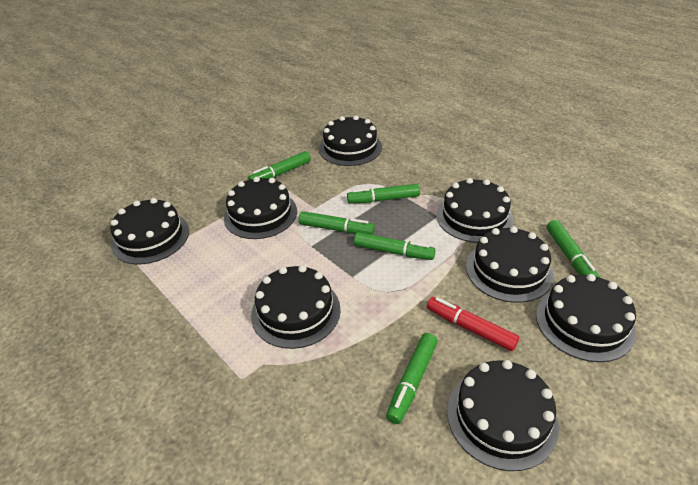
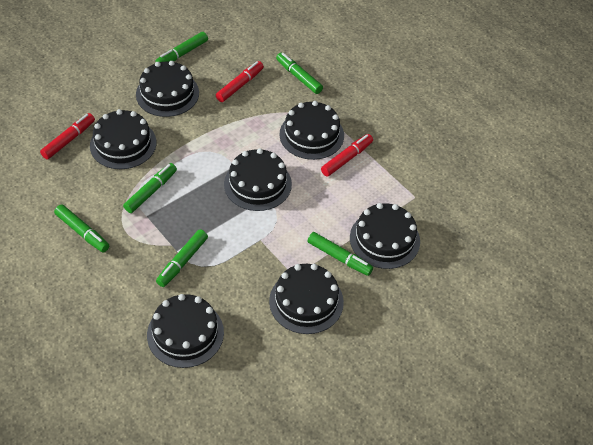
black cake: 8 -> 7
red marker: 1 -> 3

